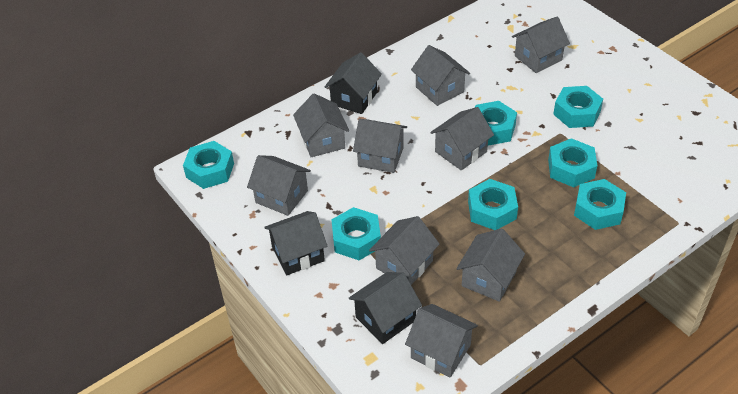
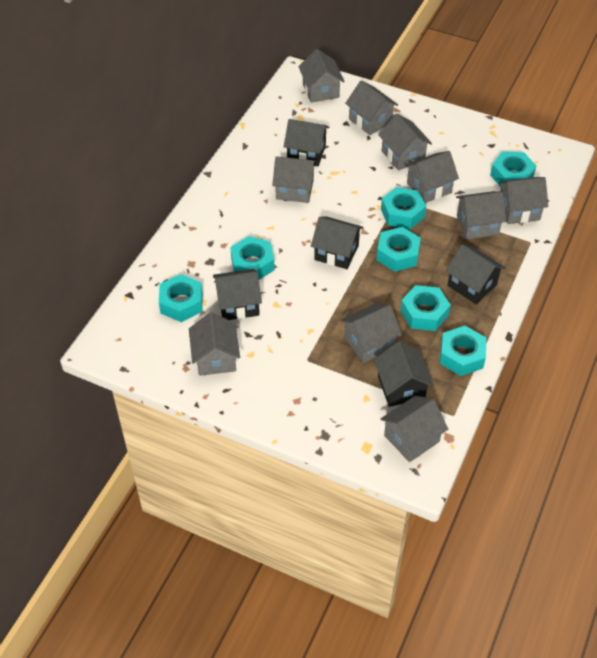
black house: 3 -> 5
grey house: 9 -> 10

